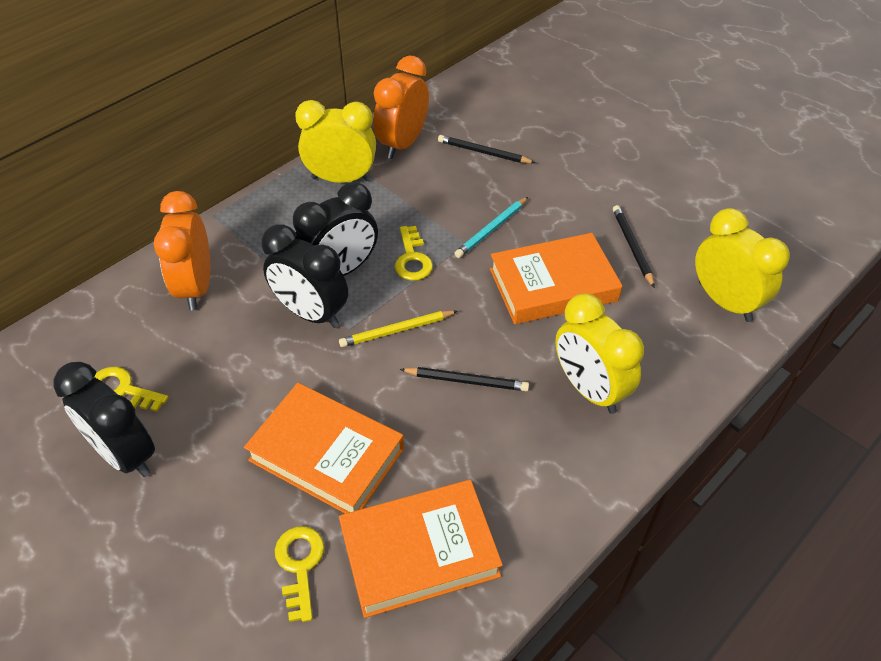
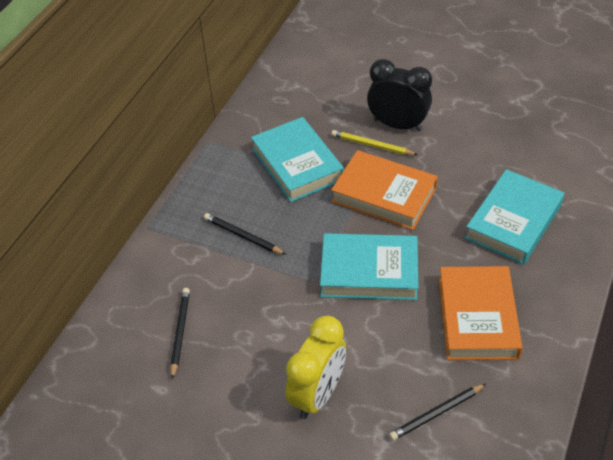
black clock: 3 -> 1
orange book: 3 -> 2
orange clock: 2 -> 0
turquoise book: 0 -> 3
turquoise pencil: 1 -> 0
yellow clock: 3 -> 1
yellow key: 3 -> 0

